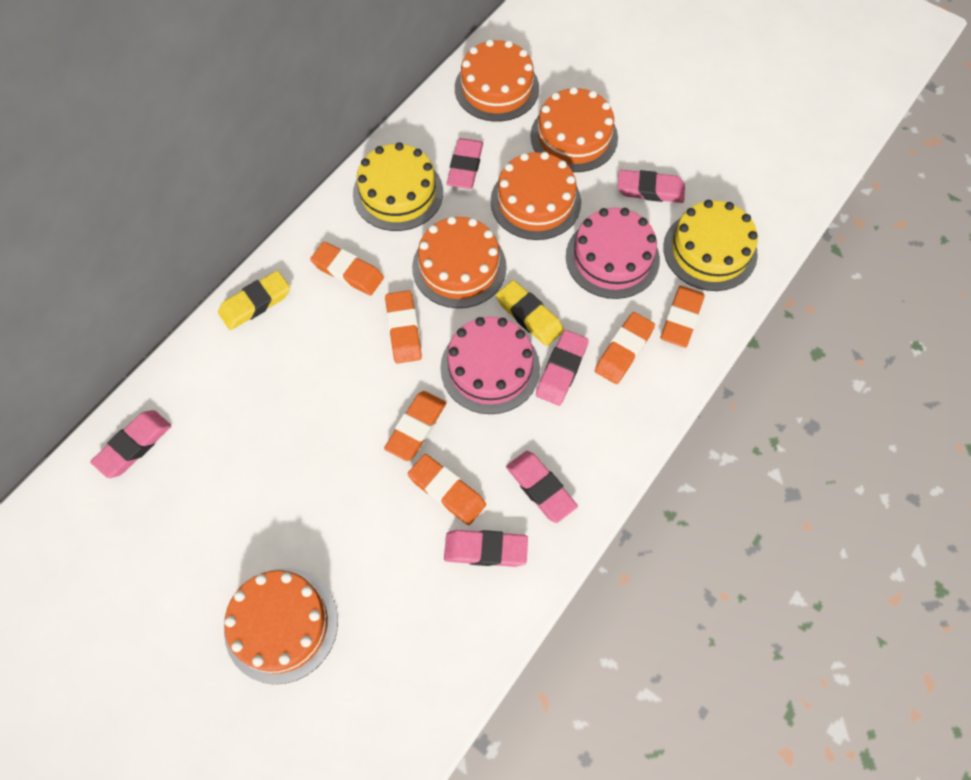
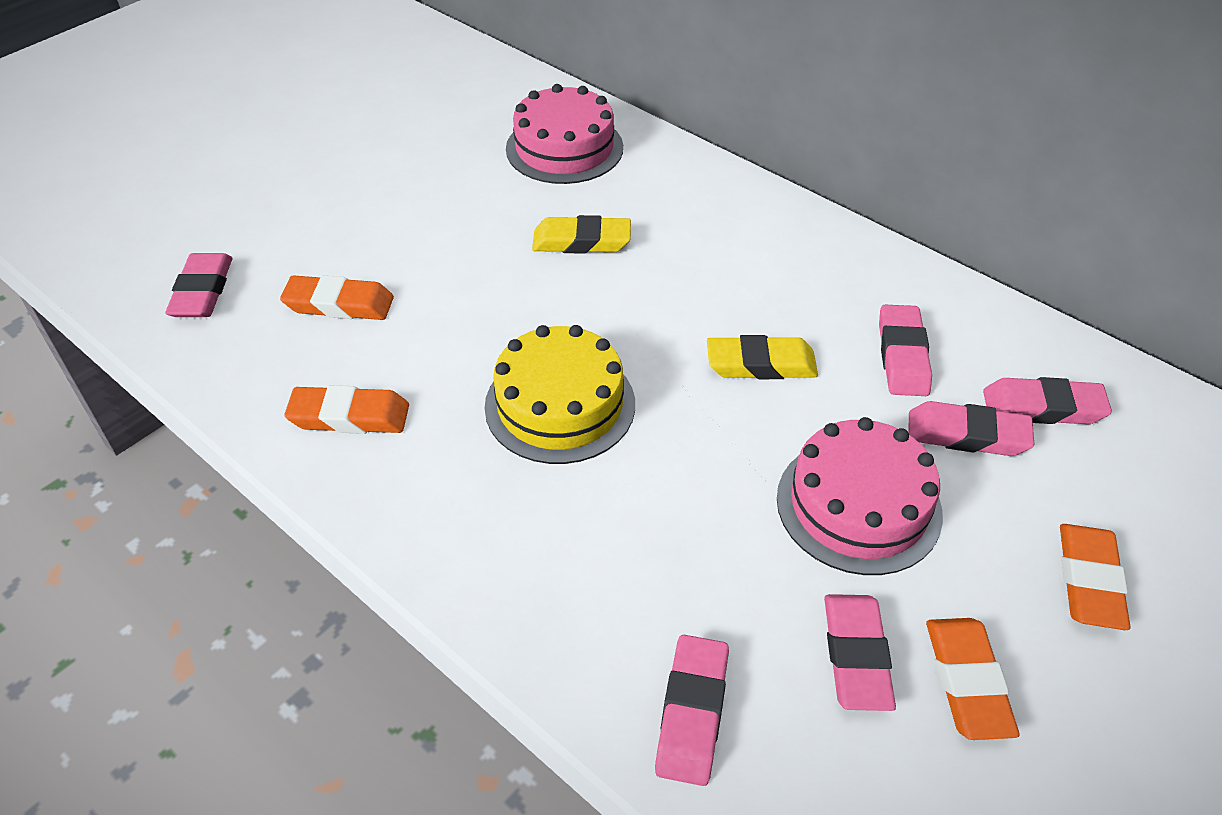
orange cake: 5 -> 0
orange eraser: 6 -> 4
yellow cake: 2 -> 1

